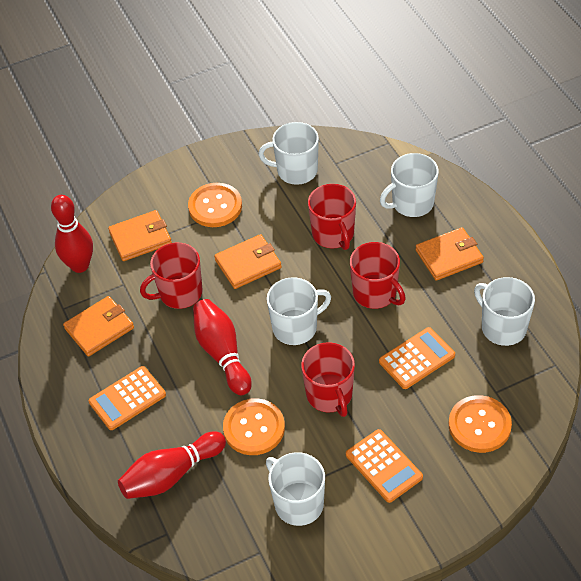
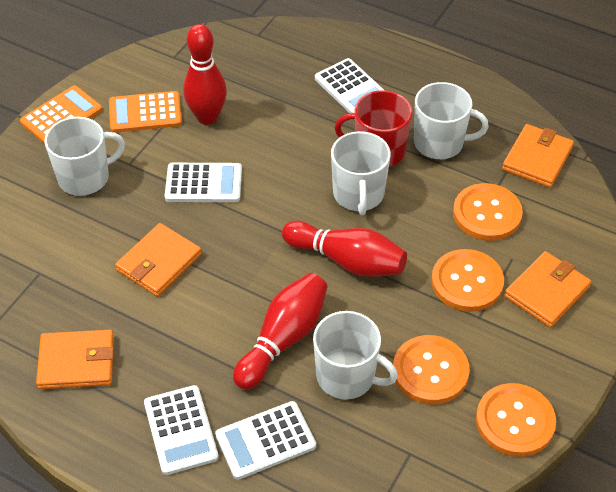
orange button: 3 -> 4
orange calculator: 3 -> 2
red mug: 4 -> 1
white calculator: 0 -> 4
white mug: 5 -> 4

